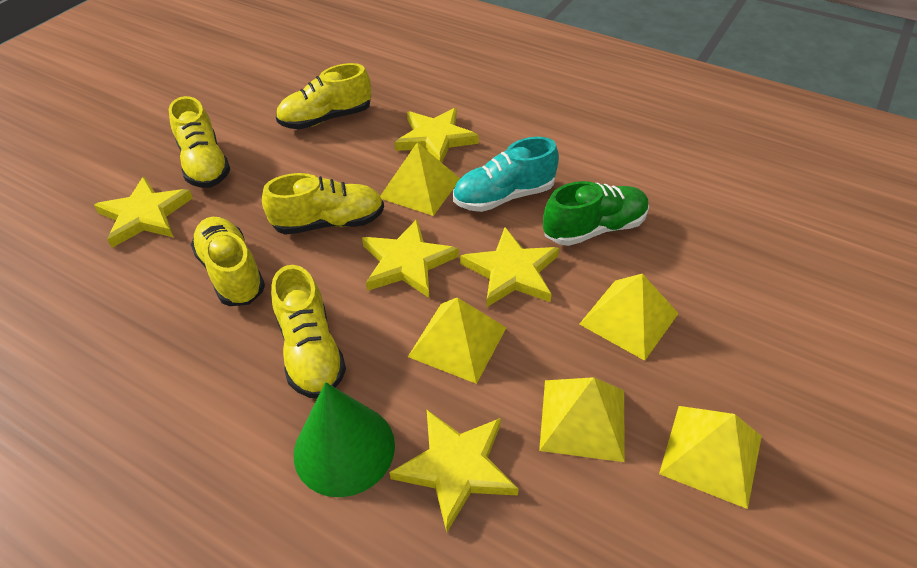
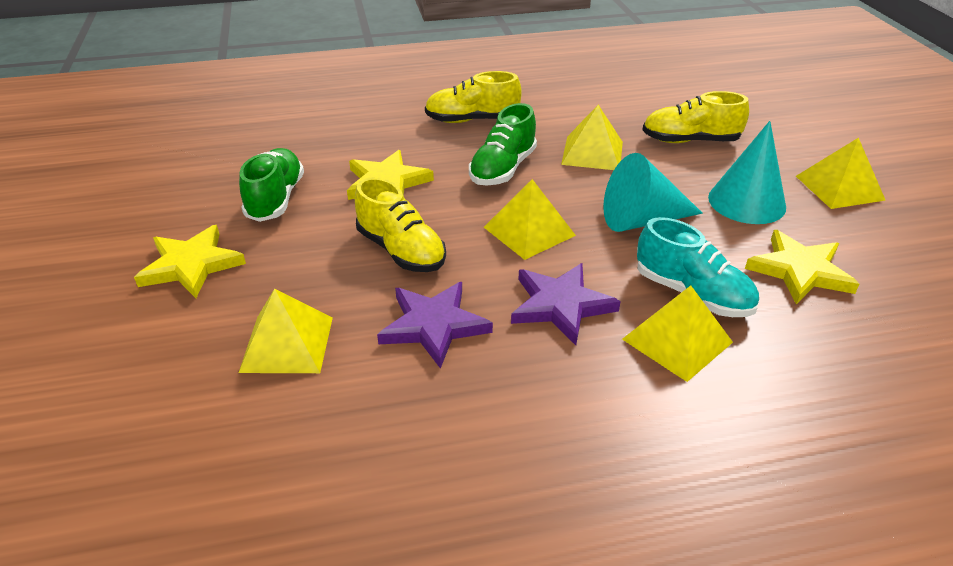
green cone: 1 -> 0
green shoe: 1 -> 2
purple star: 0 -> 2
turquoise cone: 0 -> 2
yellow shoe: 5 -> 3
yellow star: 5 -> 3

